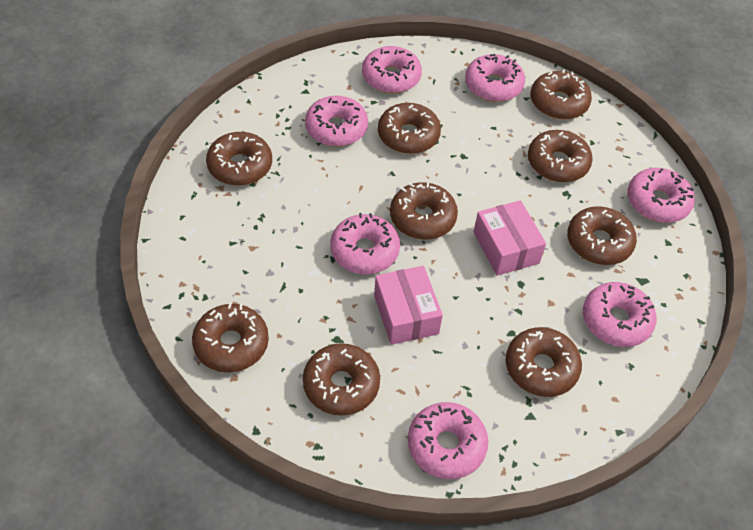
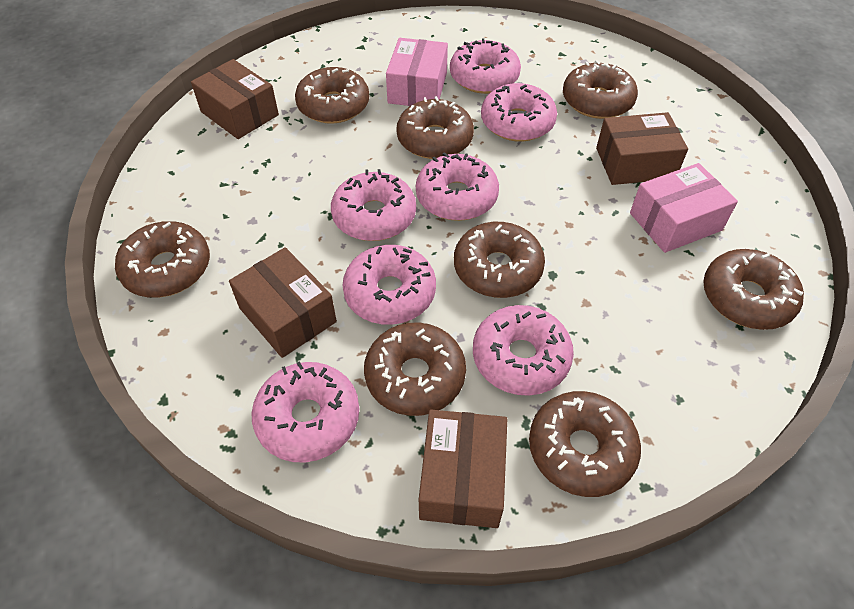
brown box: 0 -> 4
brown donut: 9 -> 8

